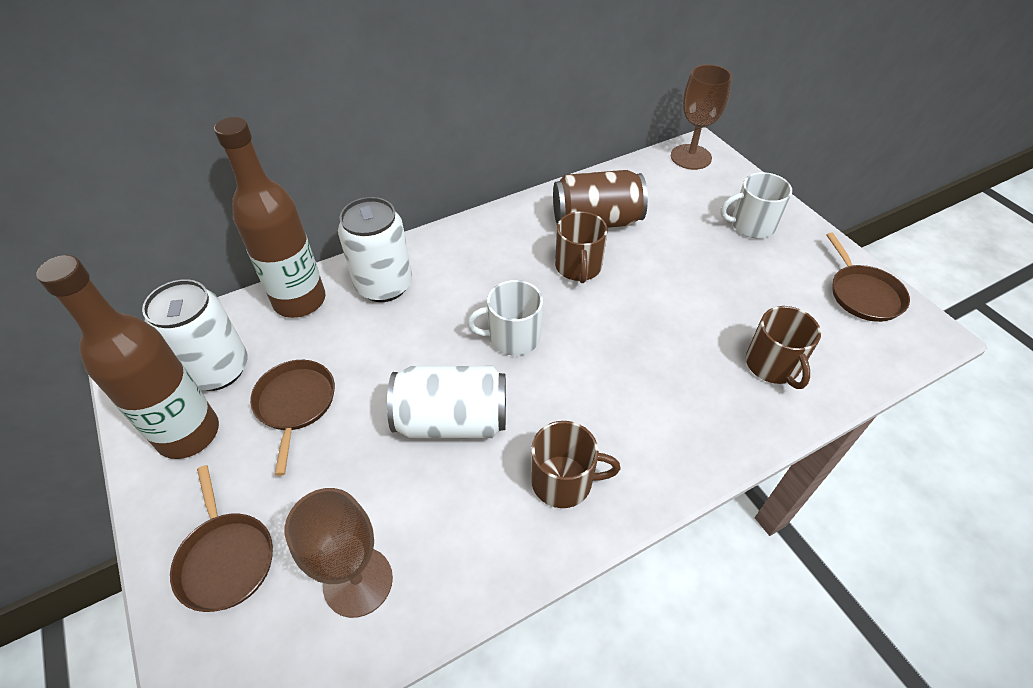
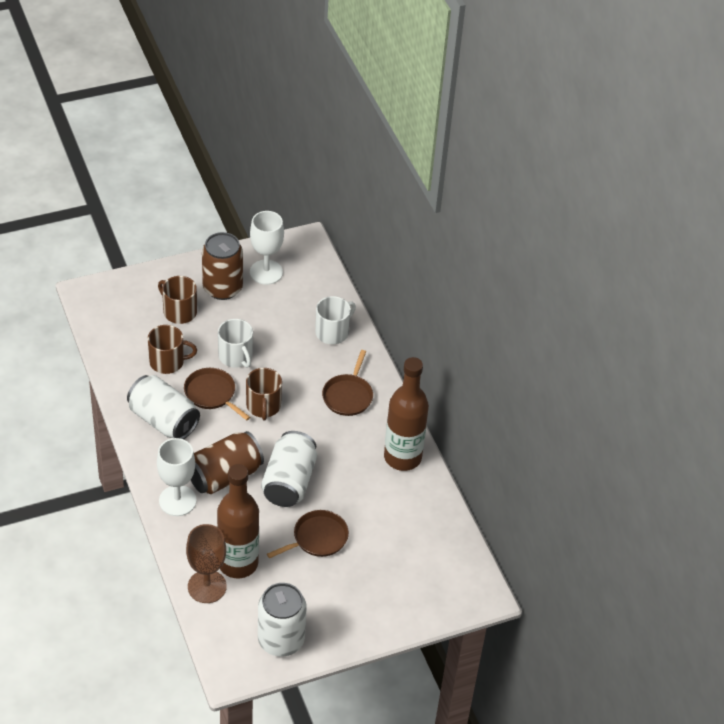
brown can: 1 -> 2
brown goblet: 2 -> 1
white goblet: 0 -> 2

